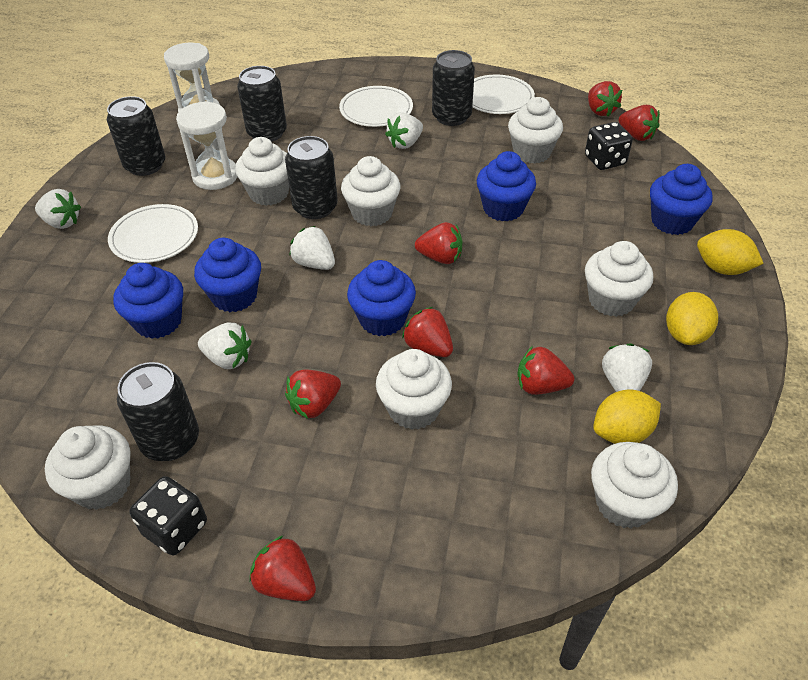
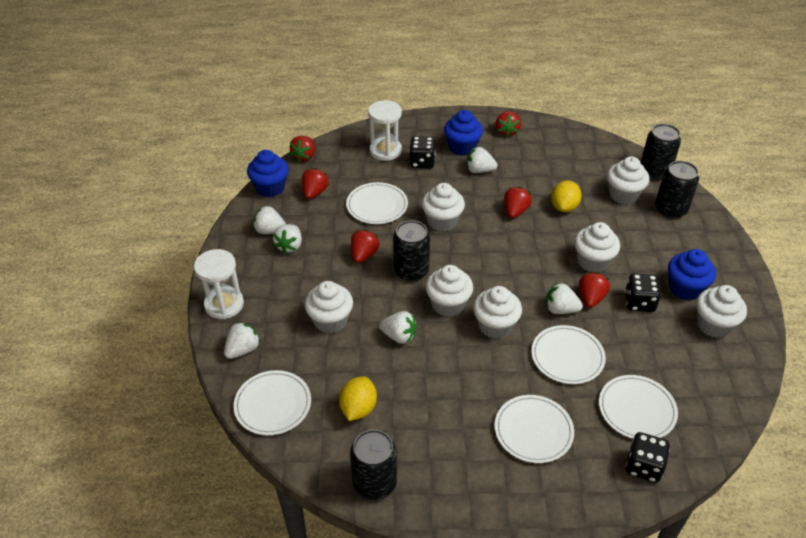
black can: 5 -> 4
black dice: 2 -> 3
blue cupcake: 5 -> 3
red strawberry: 7 -> 6
white plate: 3 -> 5
white strawberry: 5 -> 6
yellow lemon: 3 -> 2

